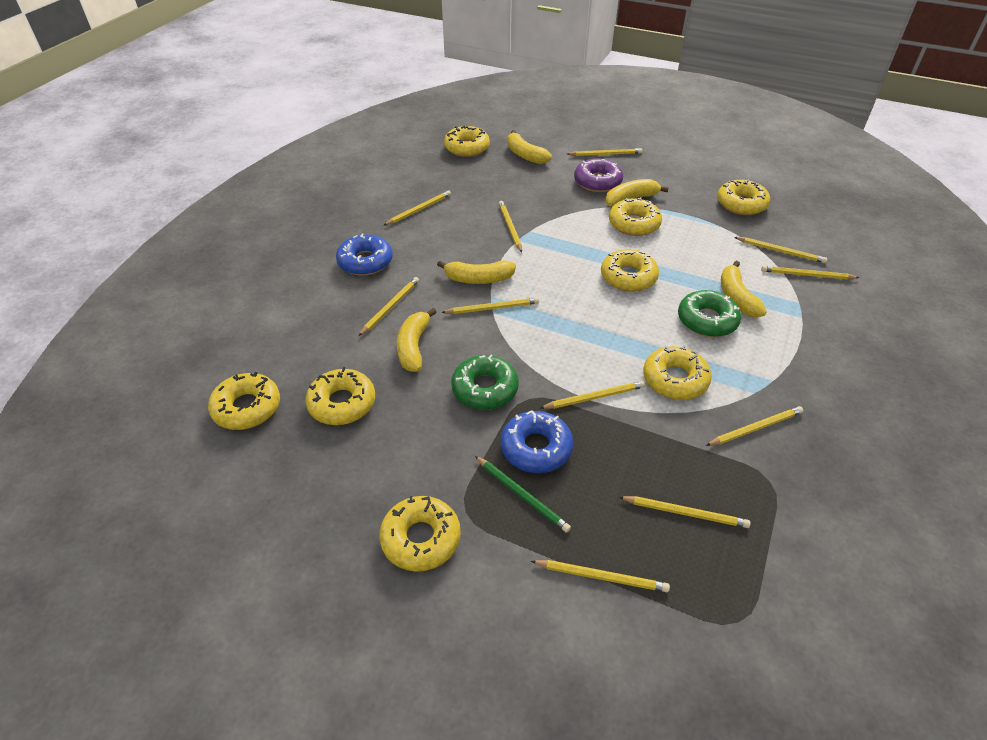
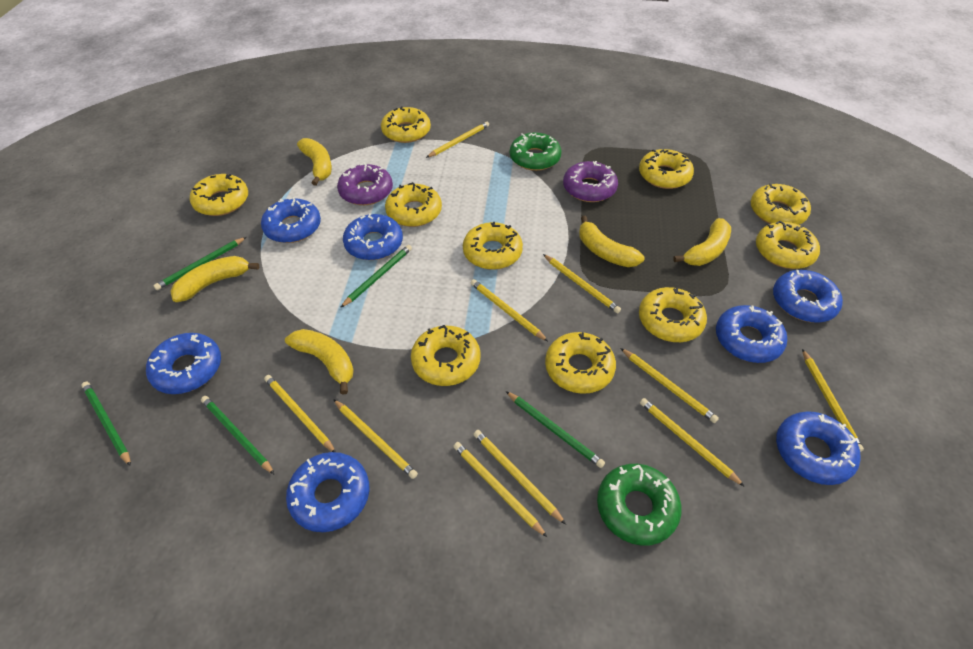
blue donut: 2 -> 7
green pencil: 1 -> 5
purple donut: 1 -> 2
yellow donut: 8 -> 10
yellow pencil: 11 -> 10

